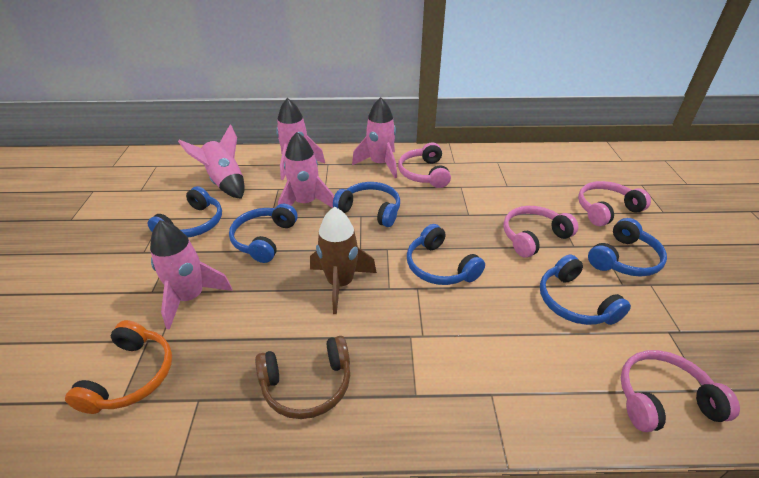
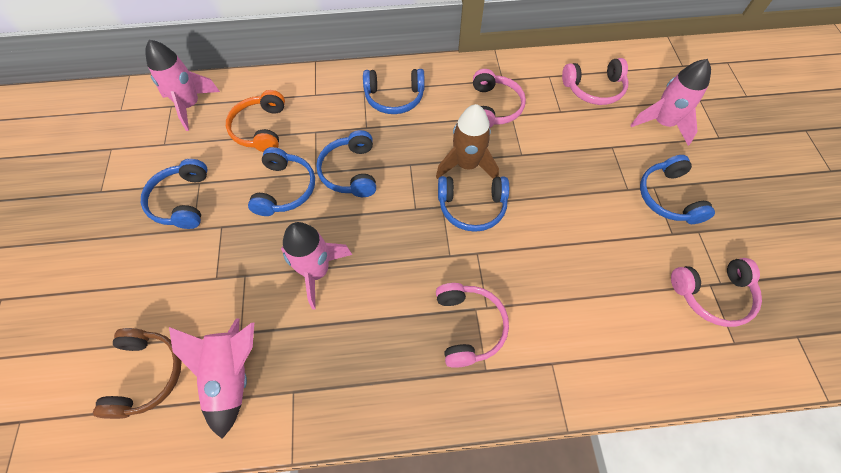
pink rocket: 5 -> 4

